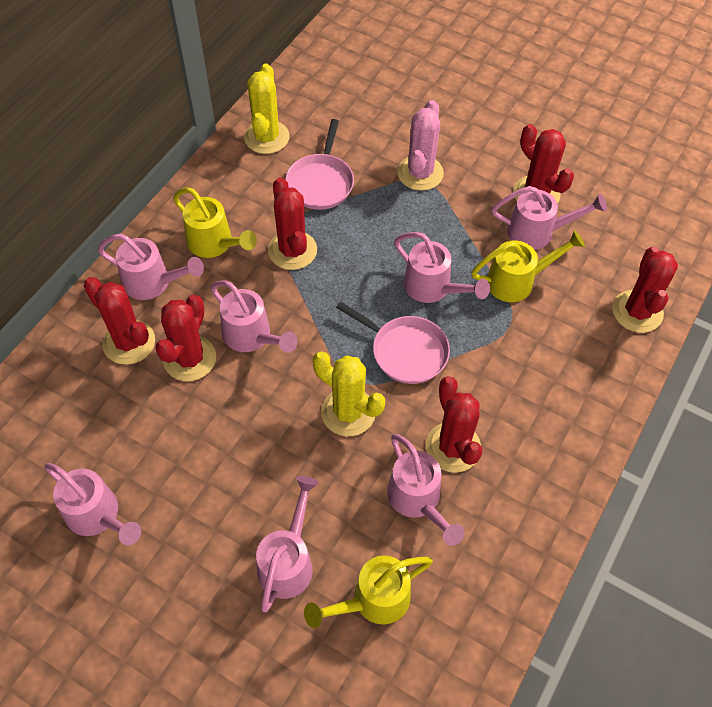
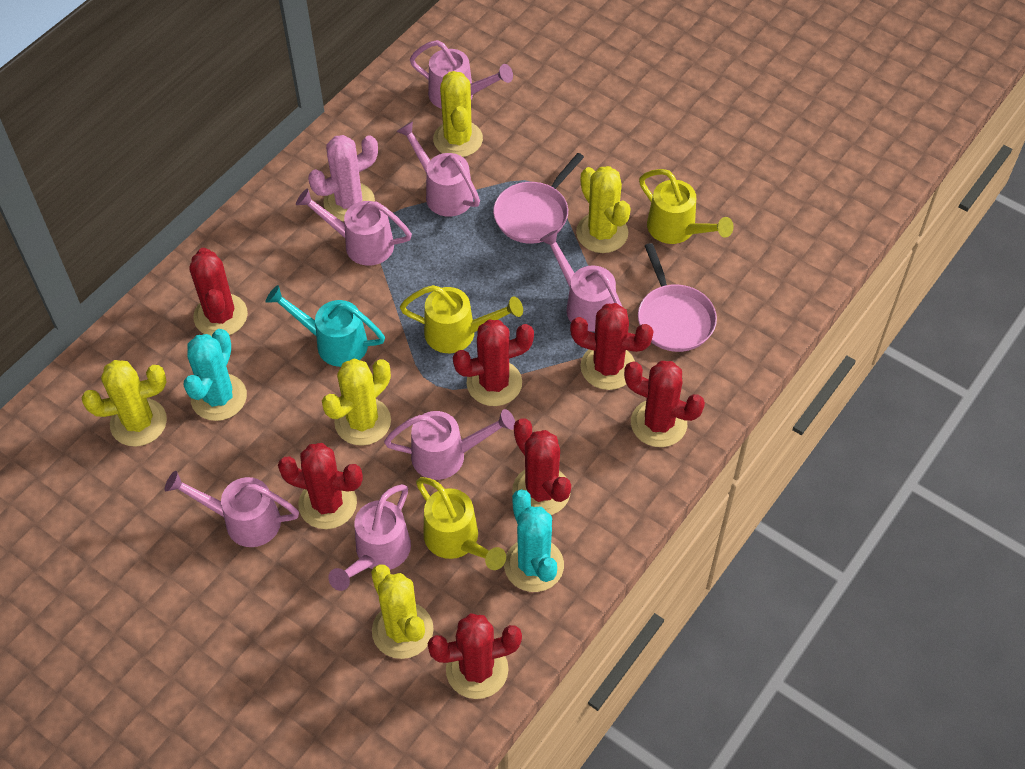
red cactus: 6 -> 7
turquoise cactus: 0 -> 2
turquoise watering can: 0 -> 1
yellow cactus: 2 -> 5

